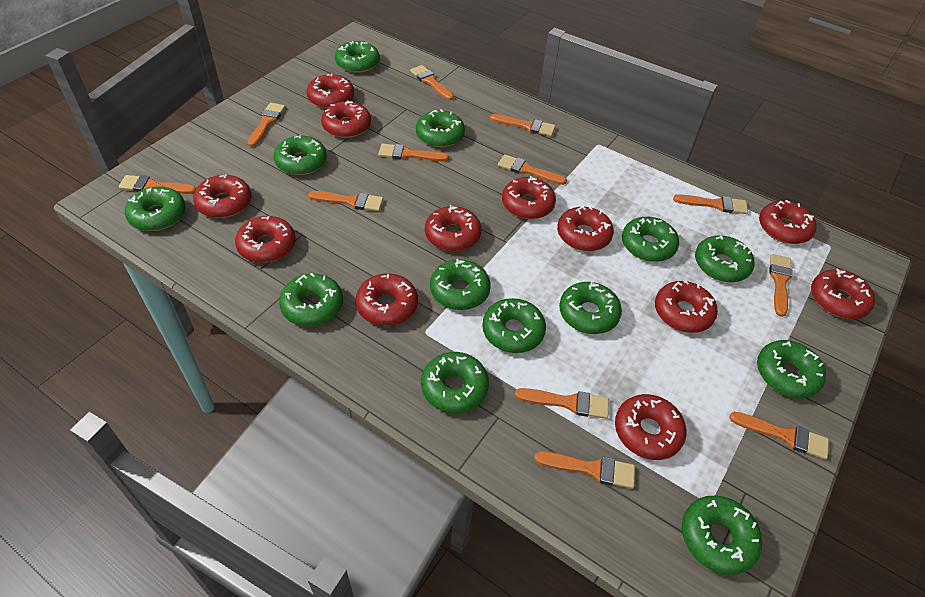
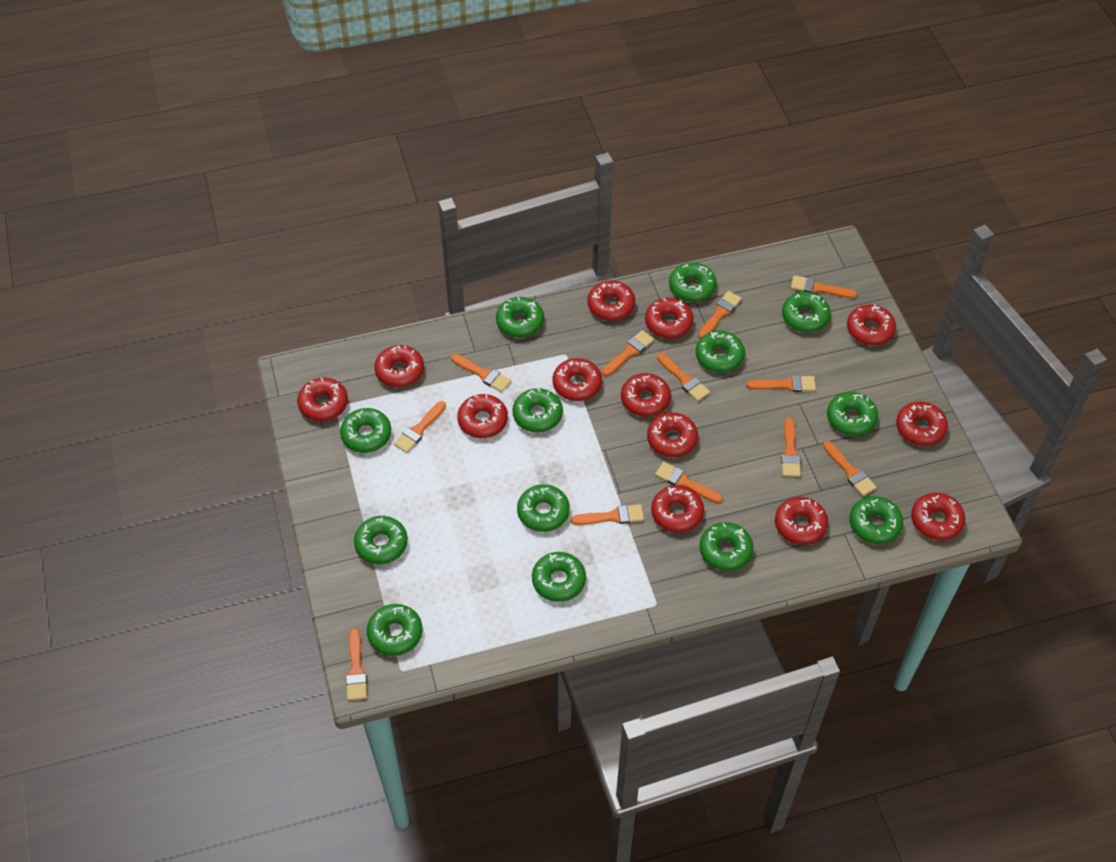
red donut: 12 -> 13

